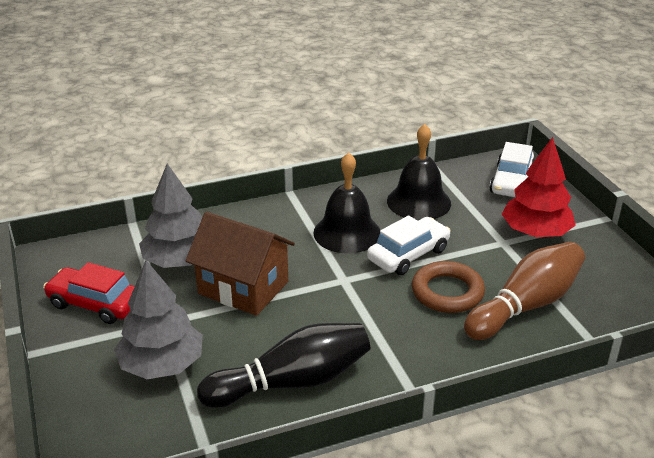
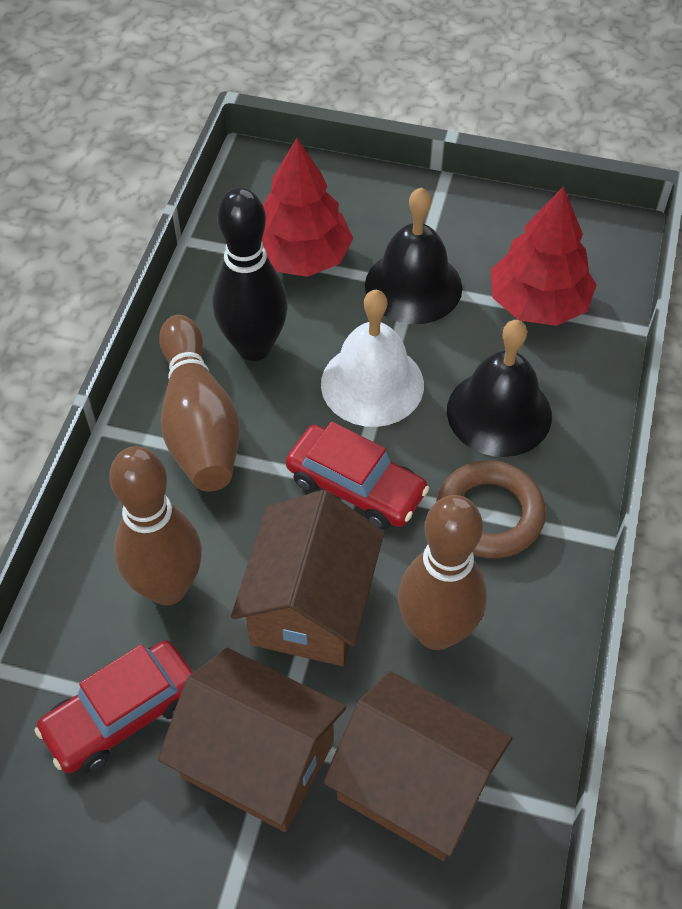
brown bowling pin: 1 -> 3
brown house: 1 -> 3
grey tree: 2 -> 0
red car: 1 -> 2
red tree: 1 -> 2
white bell: 0 -> 1
white car: 2 -> 0

